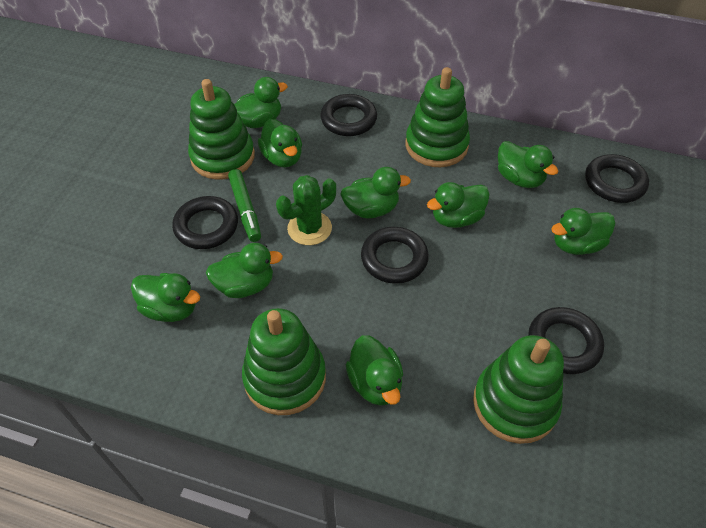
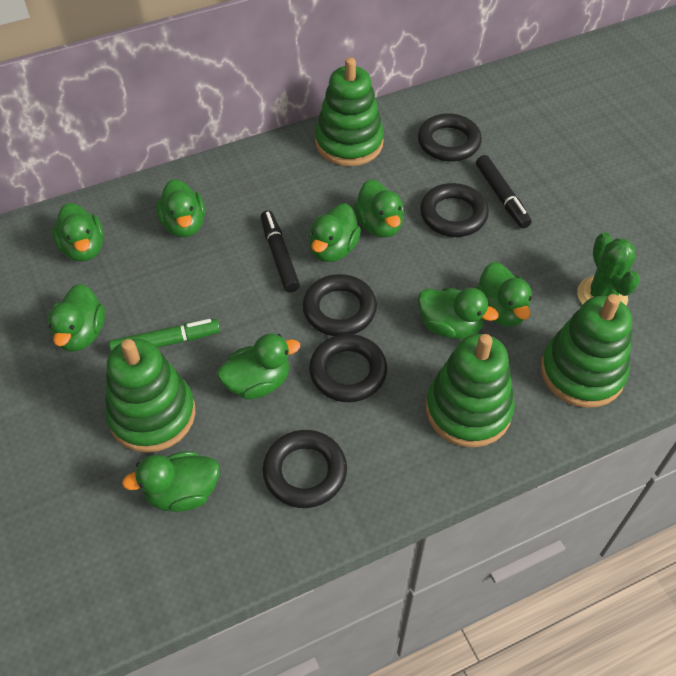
black marker: 0 -> 2

